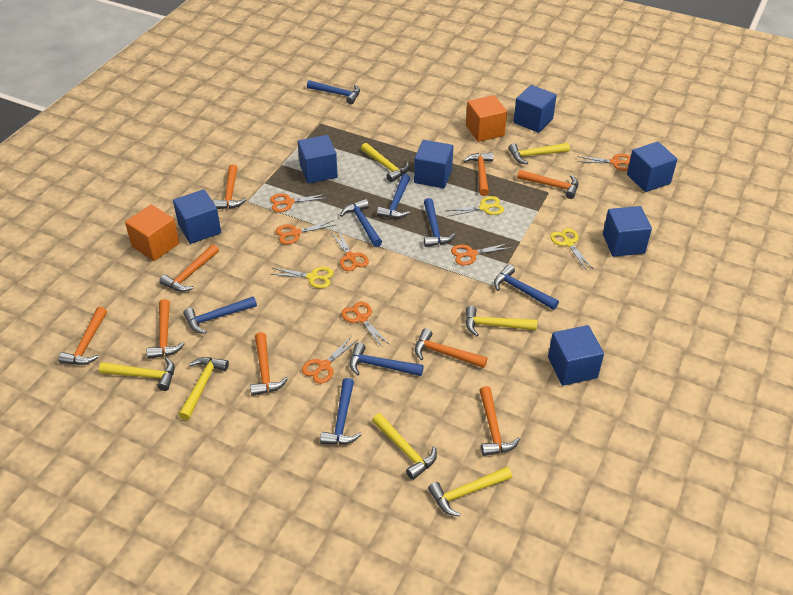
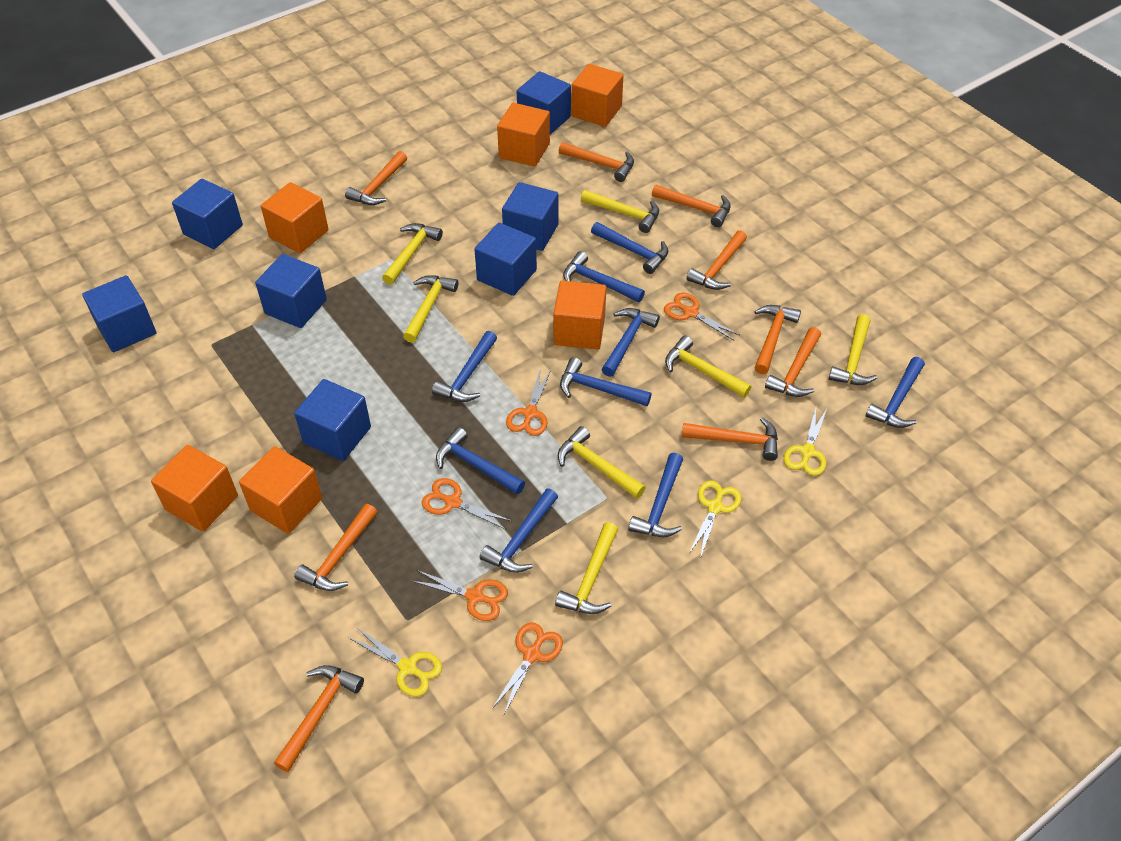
blue hammer: 8 -> 9
orange cube: 2 -> 6
orange scissors: 7 -> 5

